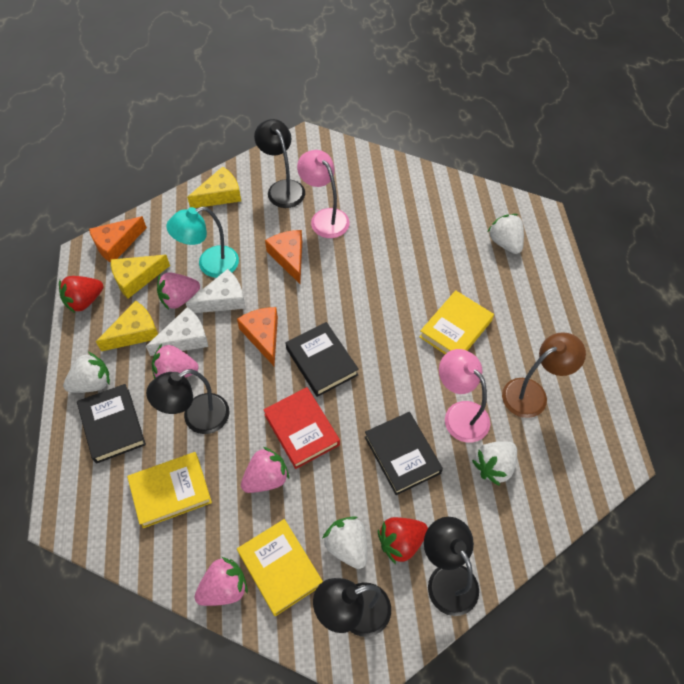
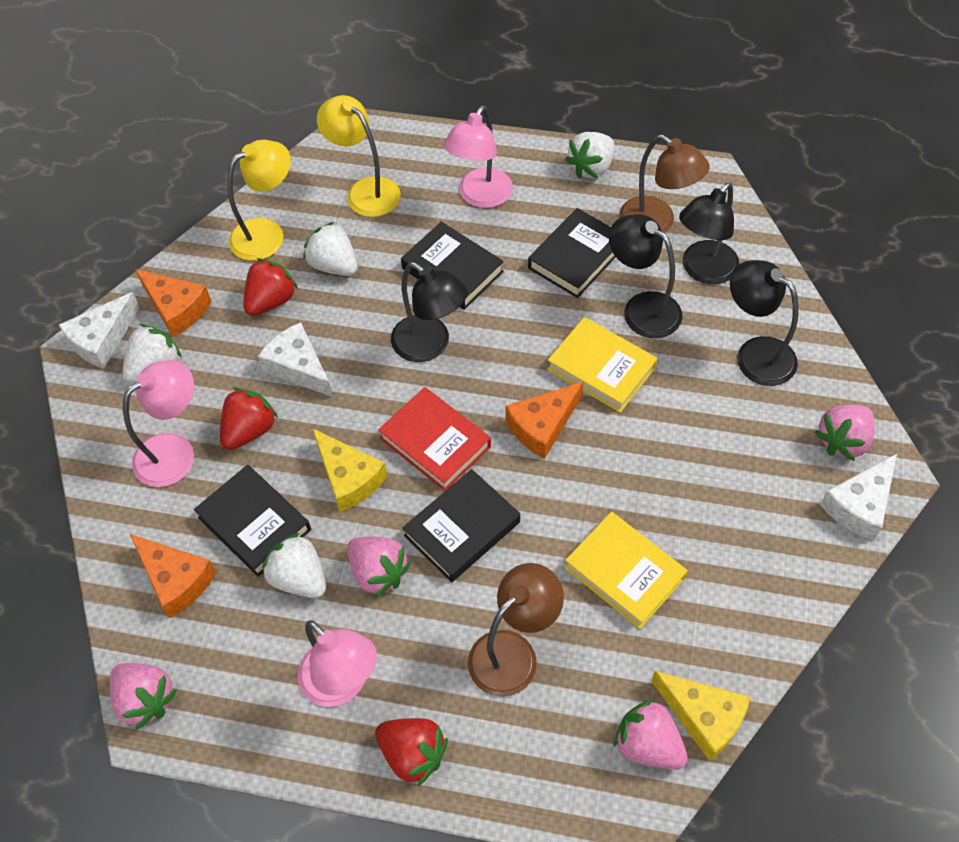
black book: 3 -> 4
brown lamp: 1 -> 2
pink lamp: 2 -> 3
red strawberry: 2 -> 3
turquoise lamp: 1 -> 0
white cheese: 2 -> 3
yellow book: 3 -> 2
yellow cheese: 3 -> 2
yellow lamp: 0 -> 2

